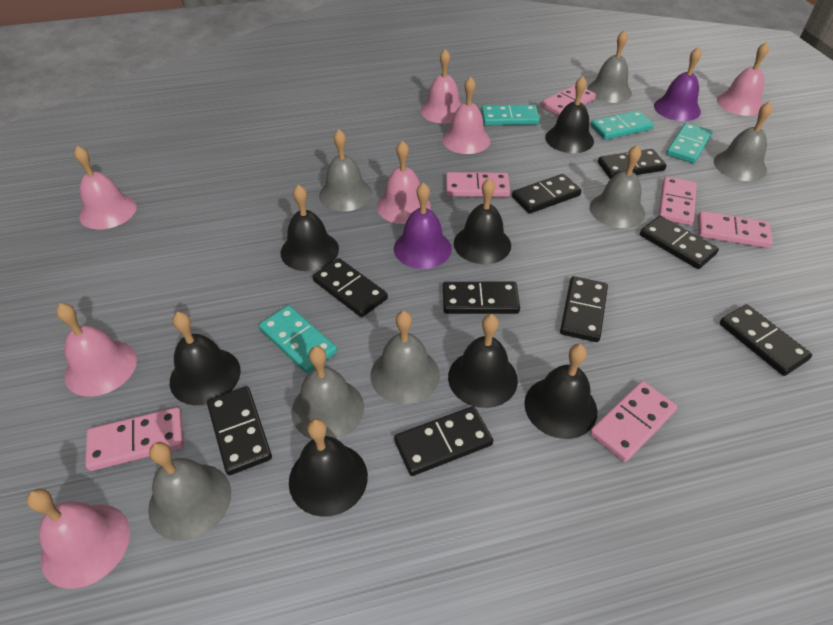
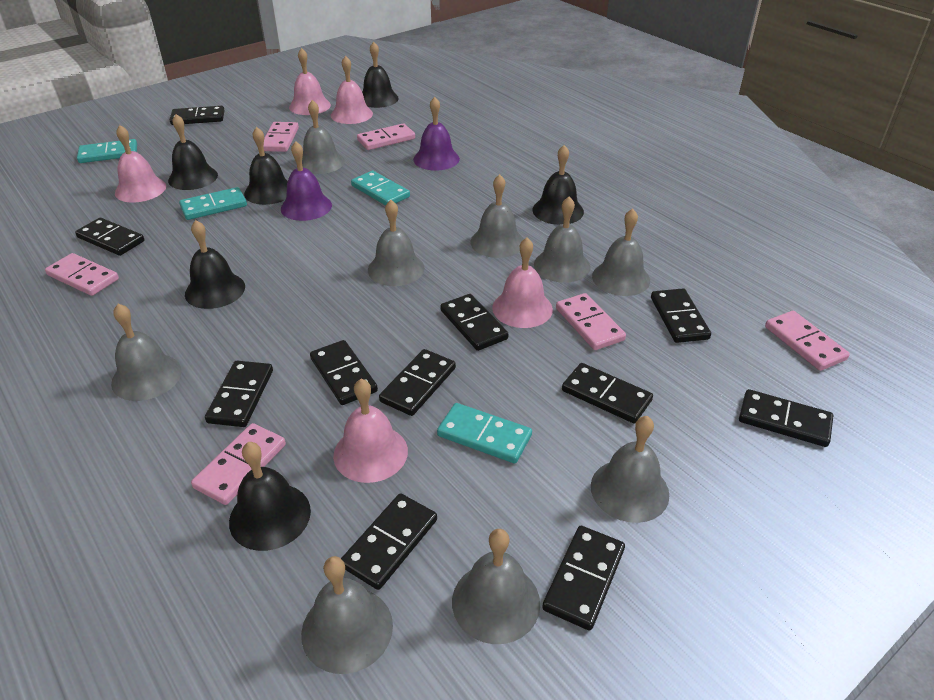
black bell: 7 -> 6
black domino: 9 -> 11
grey bell: 7 -> 9
pink bell: 7 -> 5

